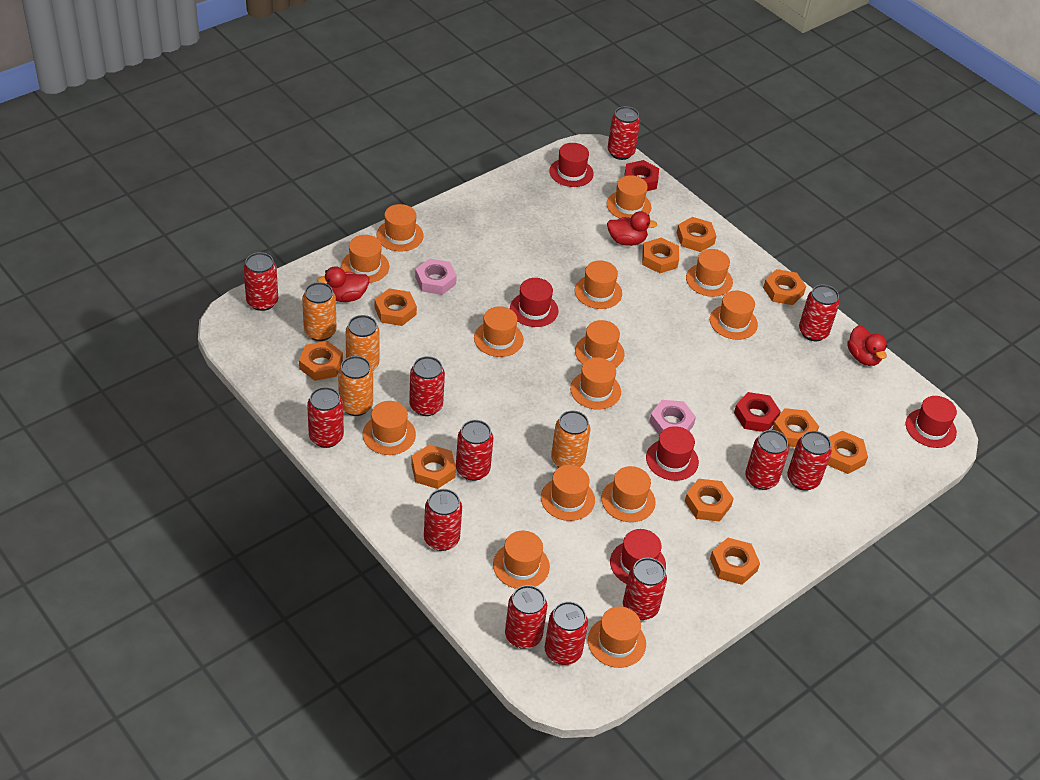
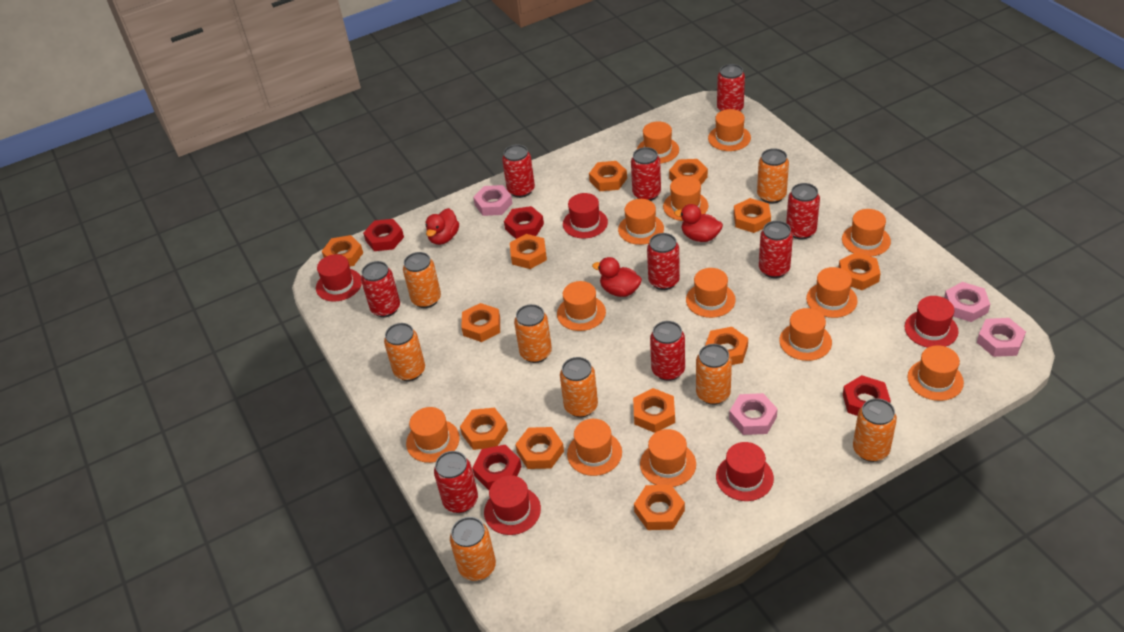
orange can: 4 -> 8
orange hat: 14 -> 13
orange nut: 10 -> 12
pink nut: 2 -> 4
red can: 12 -> 9
red nut: 2 -> 4

